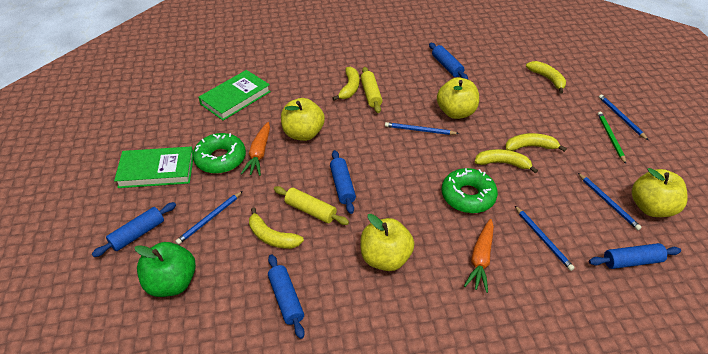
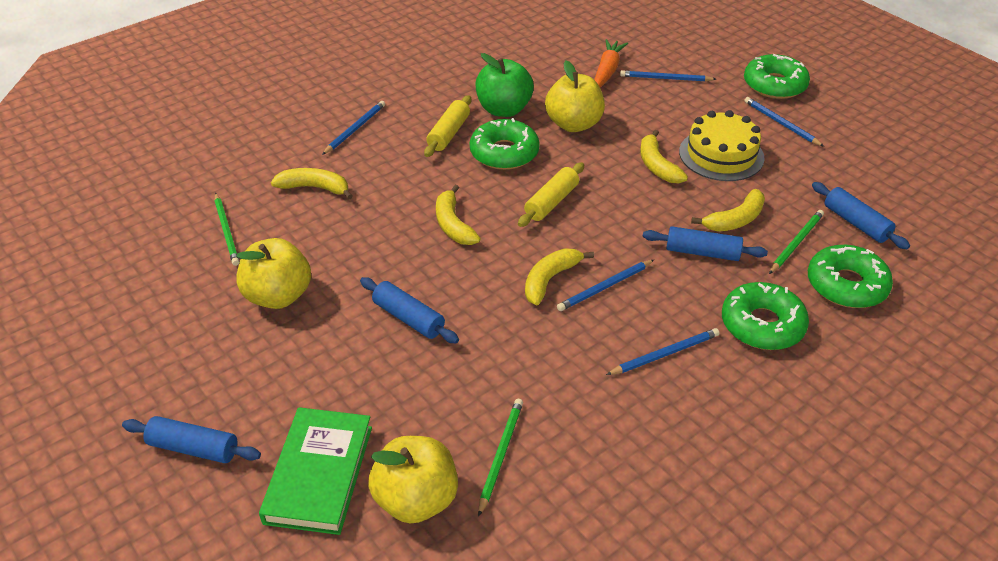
blue rolling pin: 5 -> 4
green book: 2 -> 1
green donut: 2 -> 4
green pencil: 1 -> 3
orange carrot: 2 -> 1
yellow apple: 4 -> 3
yellow cake: 0 -> 1

